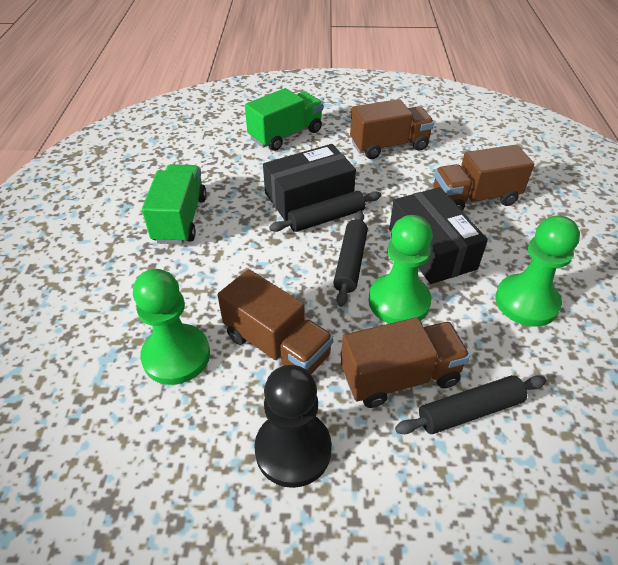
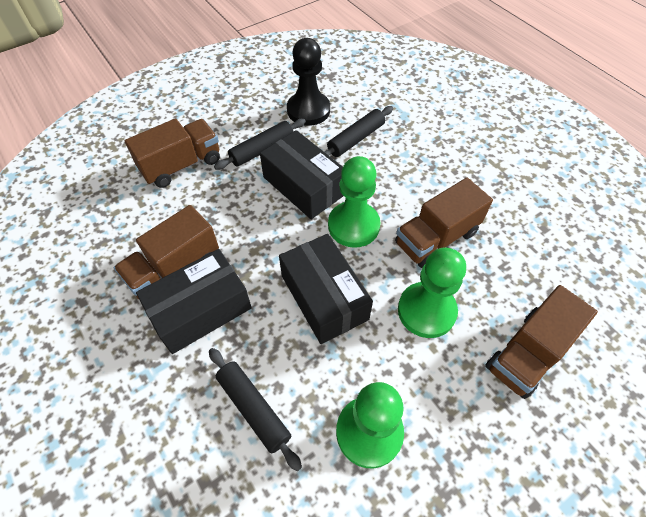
black box: 2 -> 3
green truck: 2 -> 0

